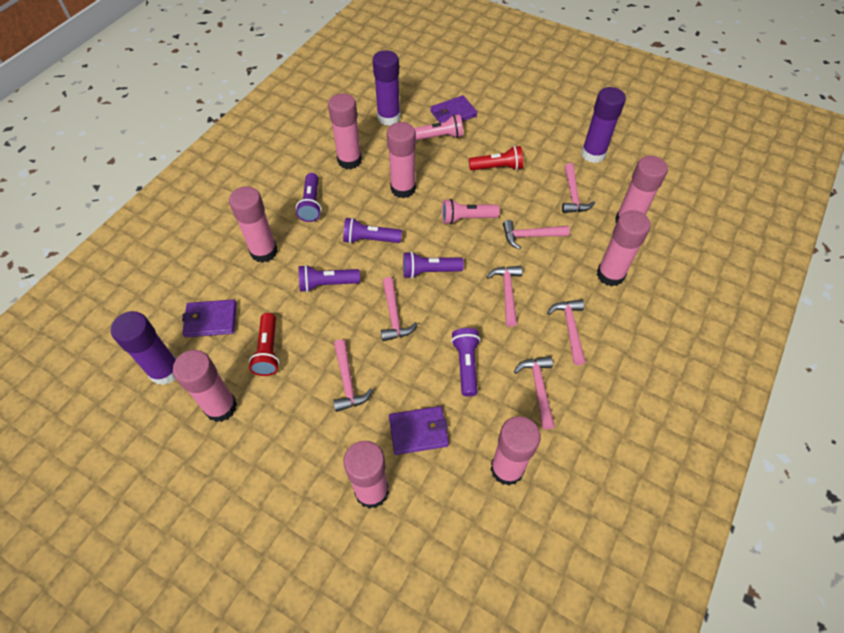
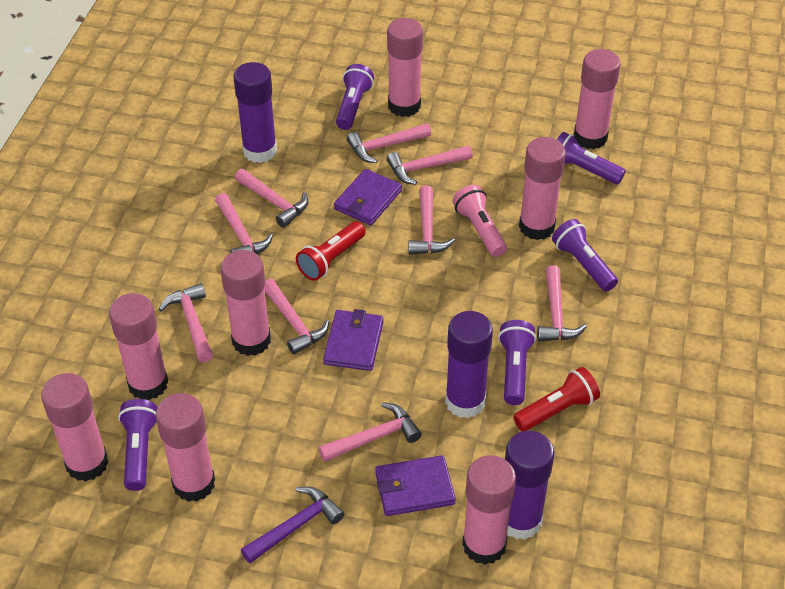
pink flashlight: 2 -> 1
pink hammer: 7 -> 9
purple hammer: 0 -> 1

